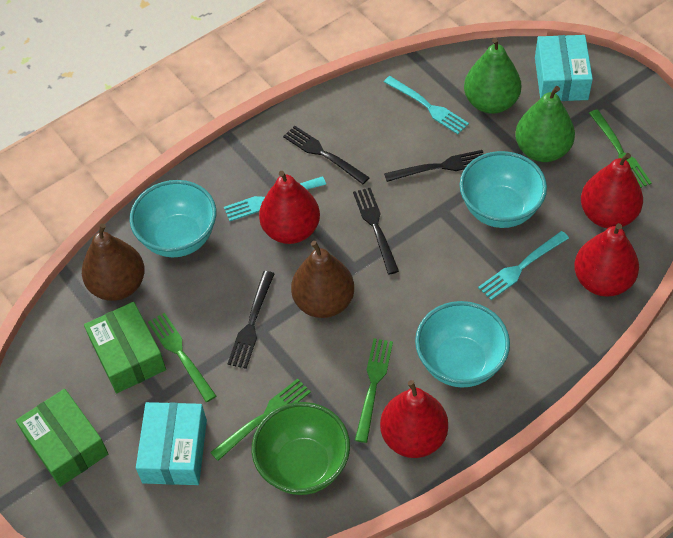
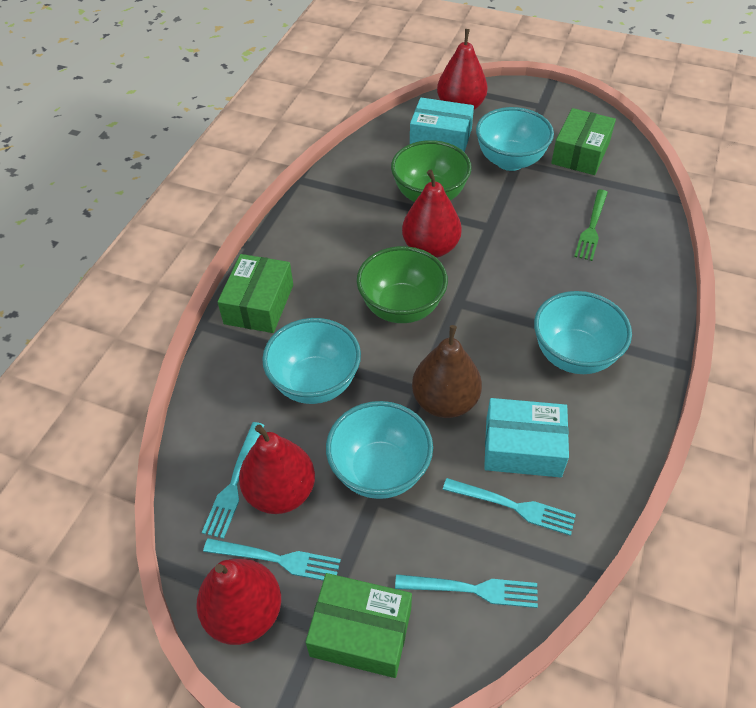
black fork: 4 -> 0
brown pear: 2 -> 1
green bowl: 1 -> 2
green box: 2 -> 3
green fork: 4 -> 1
green pear: 2 -> 0
turquoise bowl: 3 -> 4
turquoise fork: 3 -> 4

